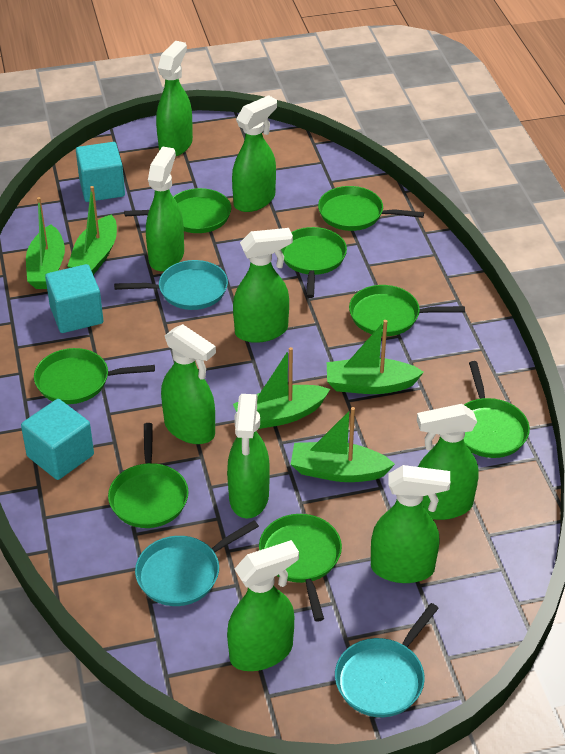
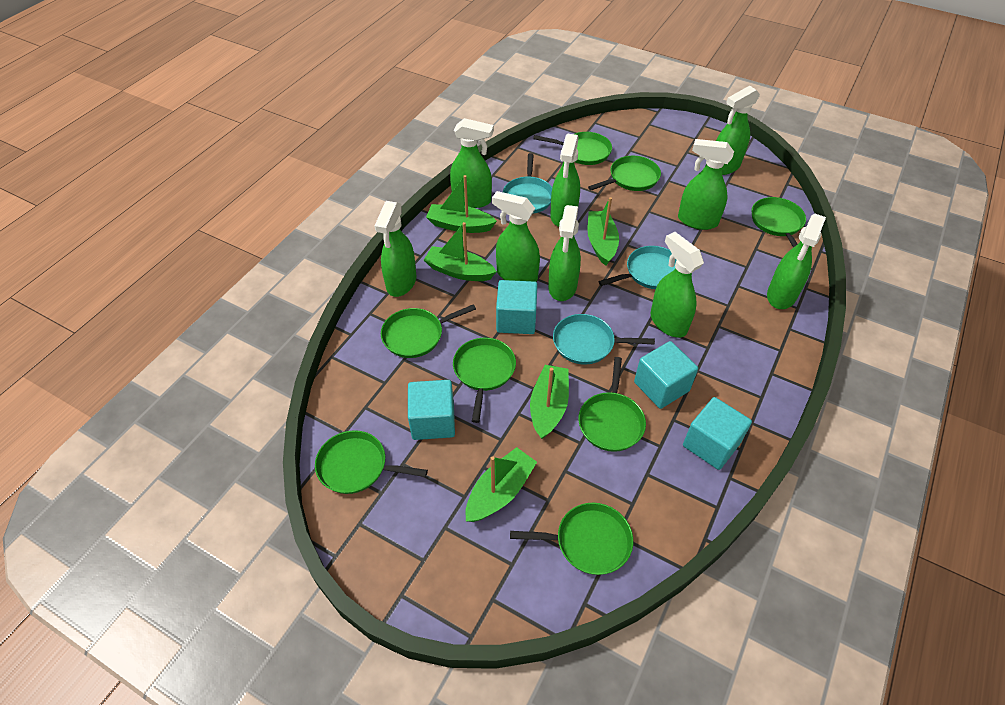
turquoise cube: 3 -> 4

